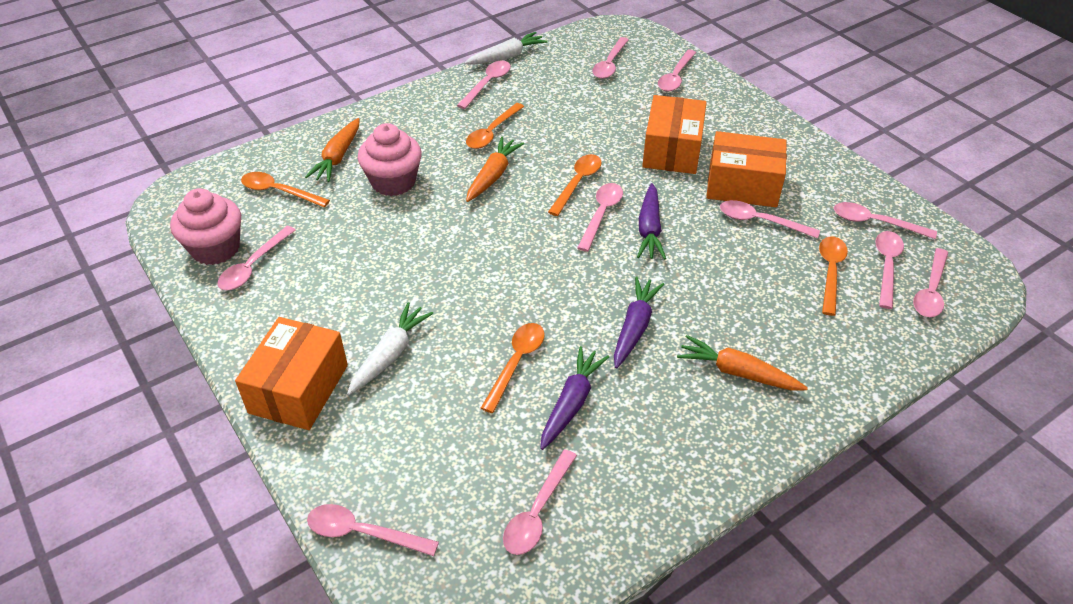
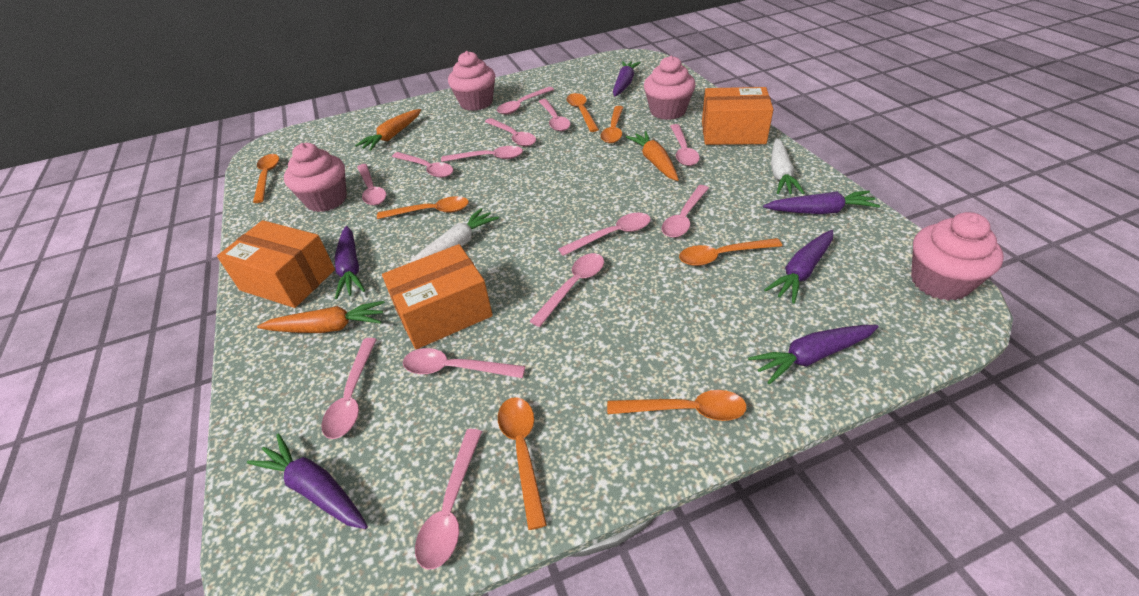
orange spoon: 5 -> 7
pink cupcake: 2 -> 4
pink spoon: 11 -> 13
purple carrot: 3 -> 6

